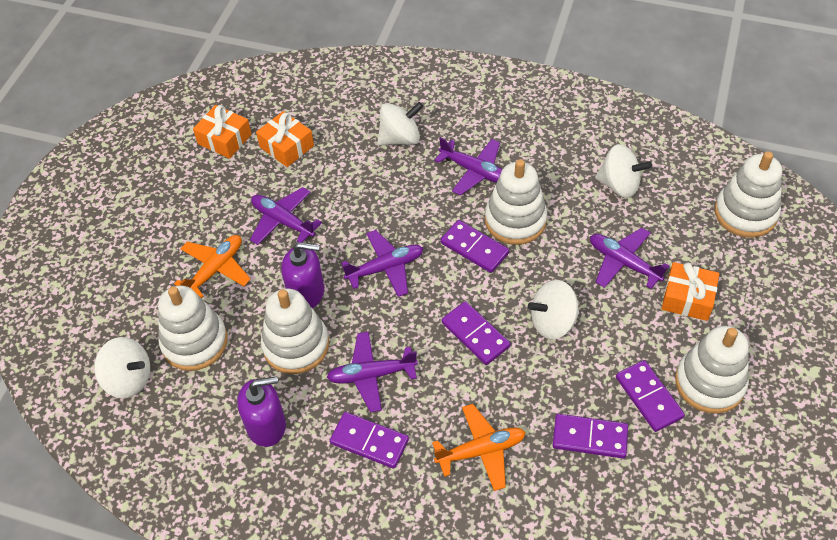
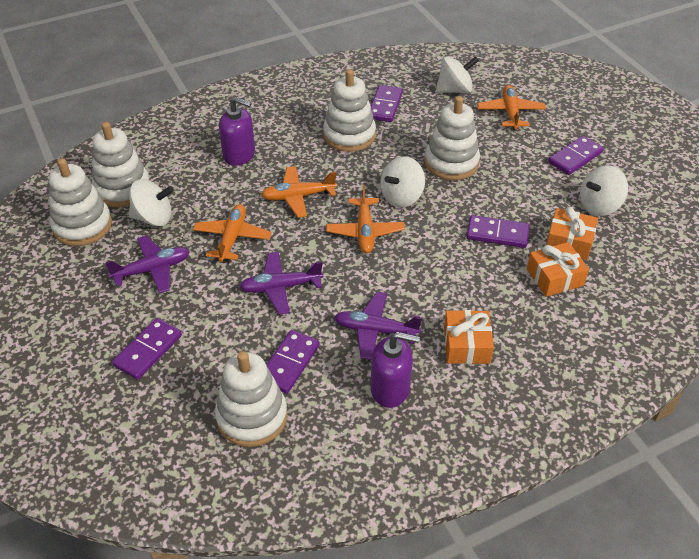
orange plane: 2 -> 4
purple plane: 5 -> 3

